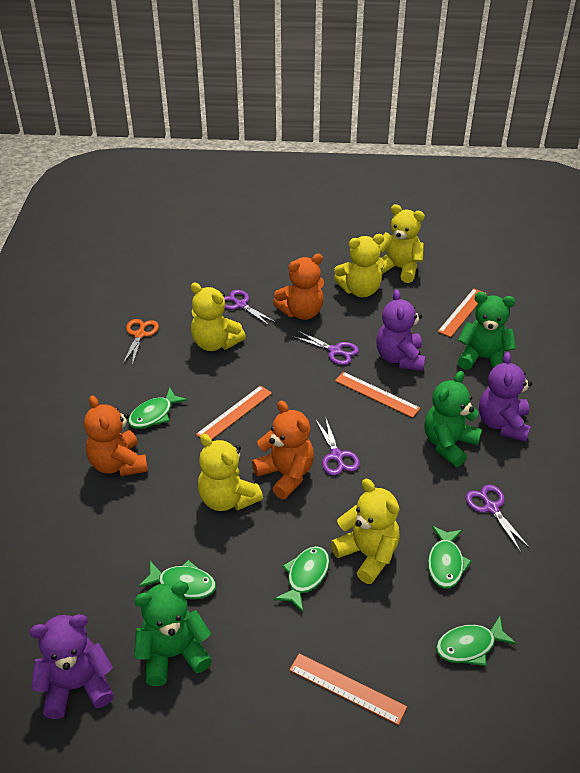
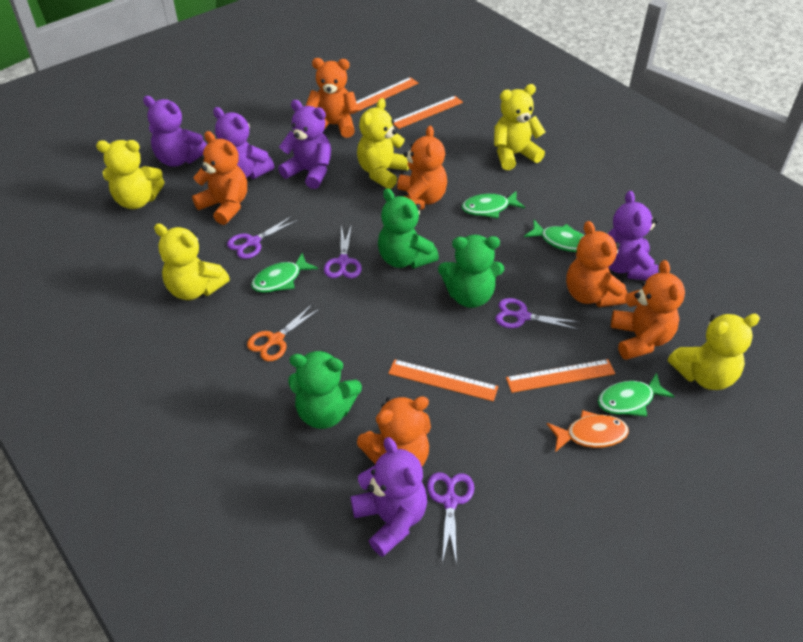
green fish: 5 -> 4
orange fish: 0 -> 1
orange teddy bear: 3 -> 6
purple teddy bear: 3 -> 5

